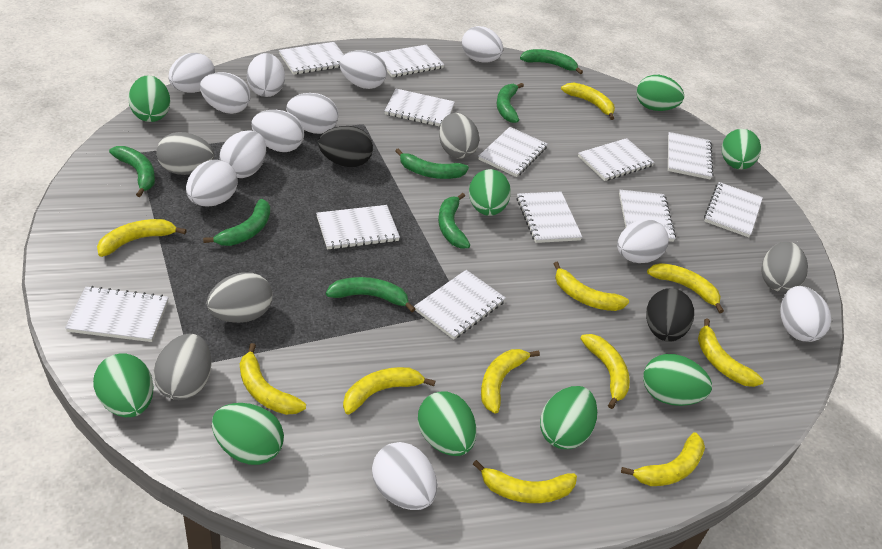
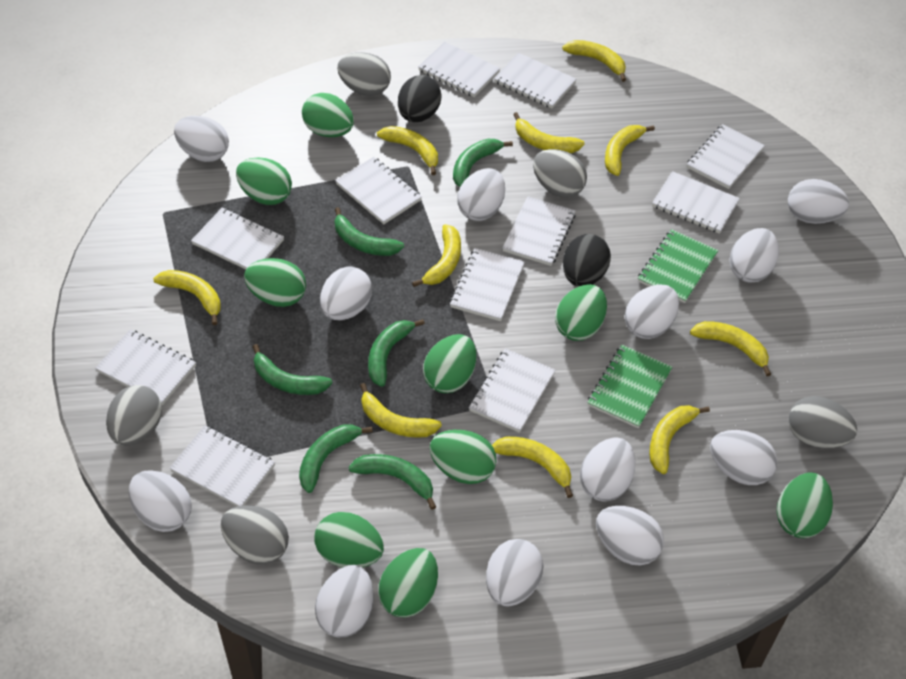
green banana: 7 -> 6
green notebook: 0 -> 2
white notebook: 12 -> 11
yellow banana: 11 -> 10

